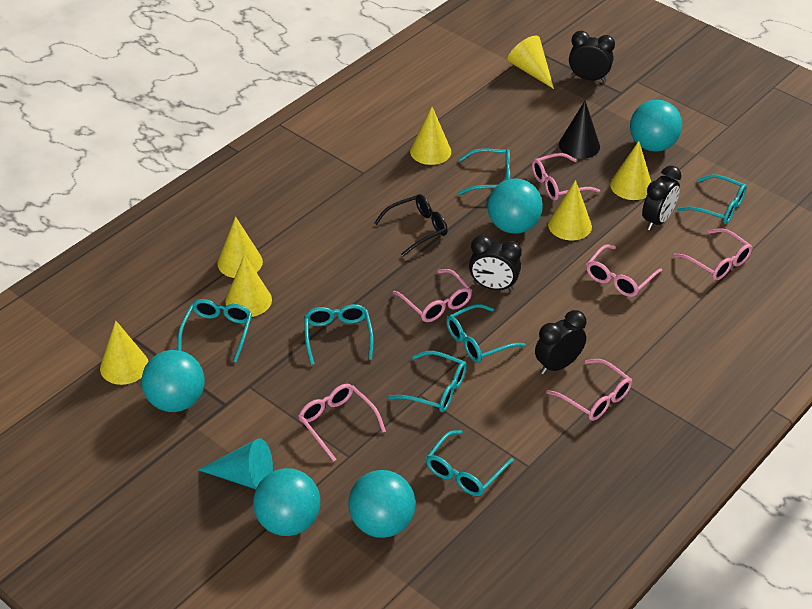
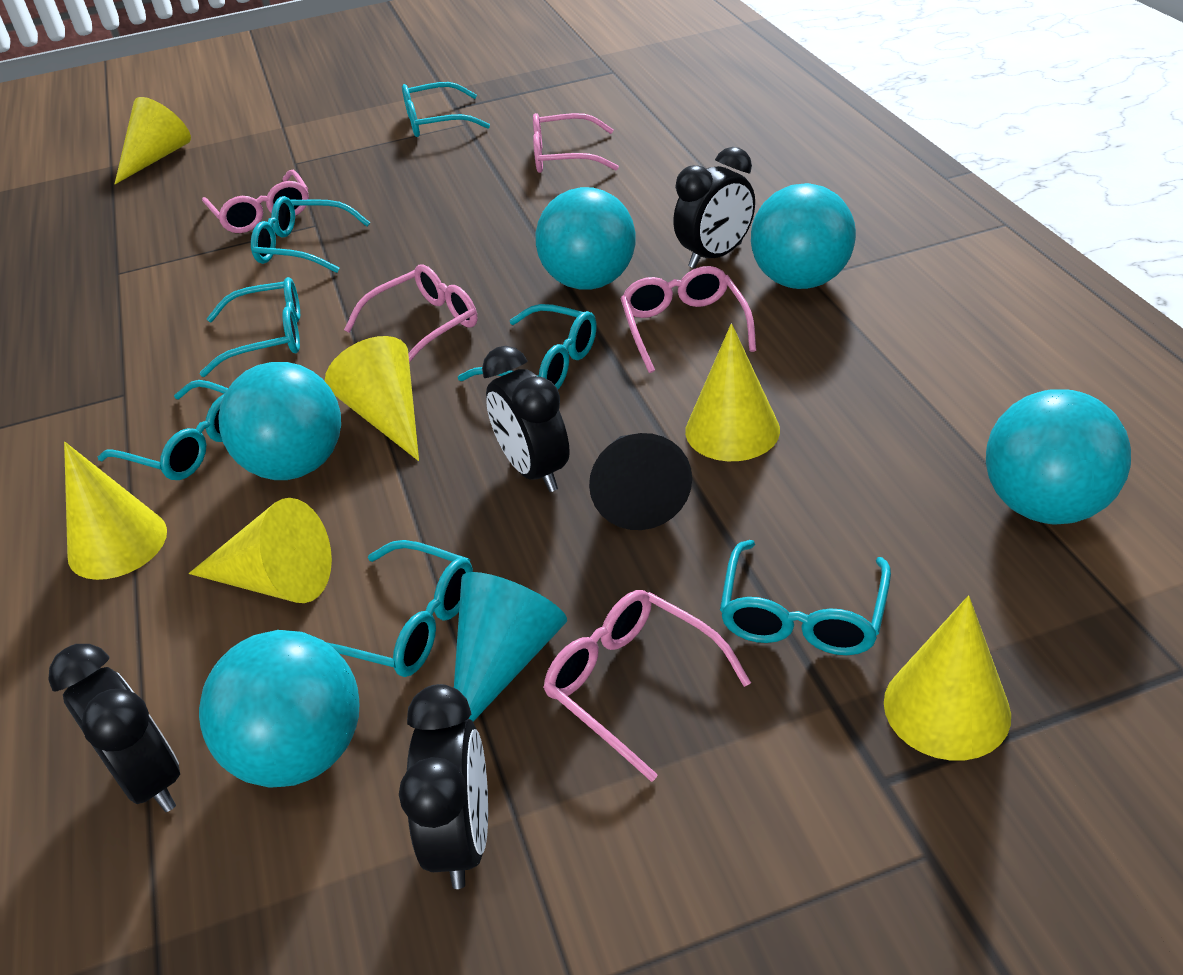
black glasses: 1 -> 0
pink glasses: 6 -> 5
yellow cone: 7 -> 6

